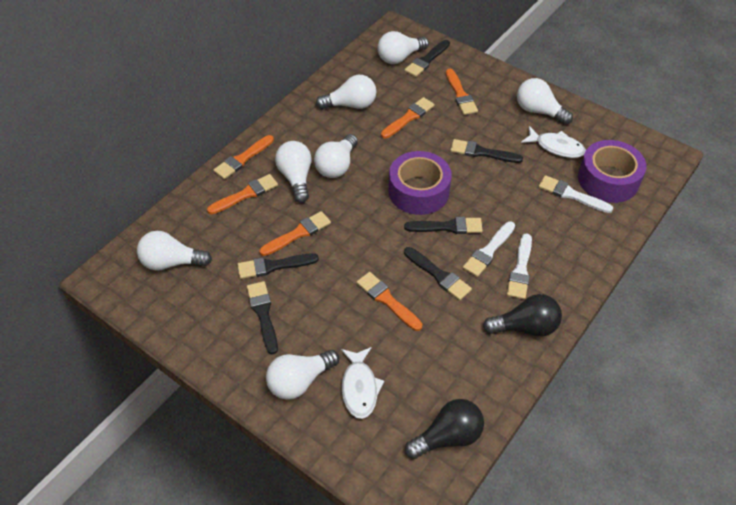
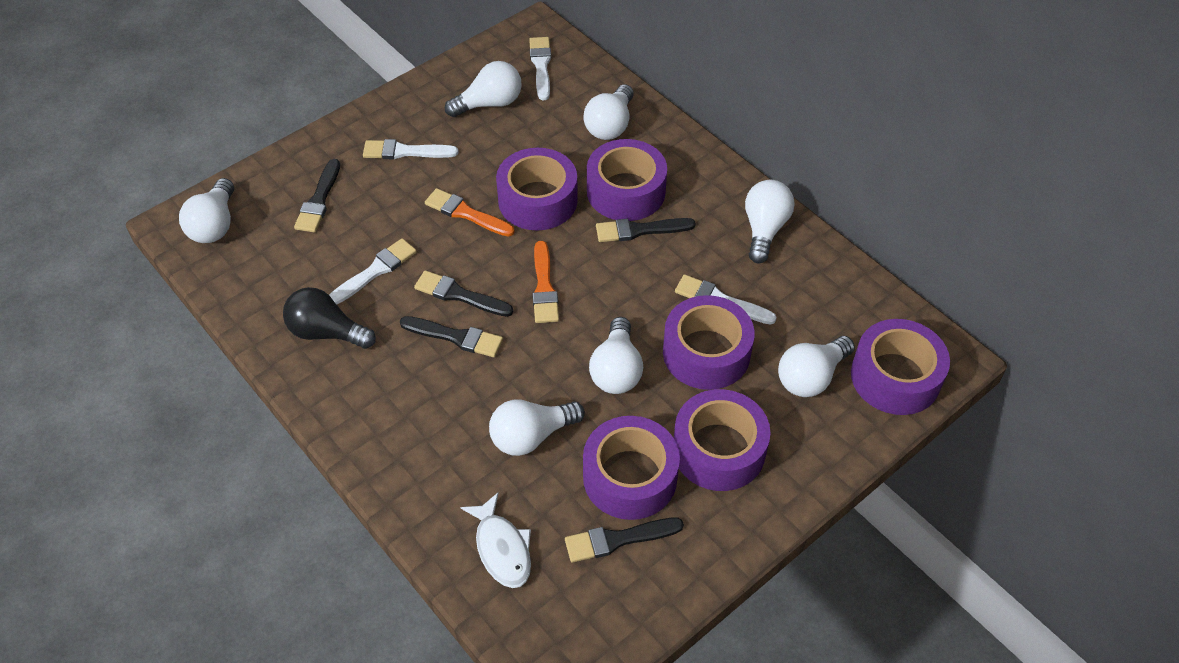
black brush: 6 -> 5
black light bulb: 2 -> 1
orange brush: 6 -> 2
purple tape: 2 -> 6
white brush: 3 -> 4
white fish: 2 -> 1

